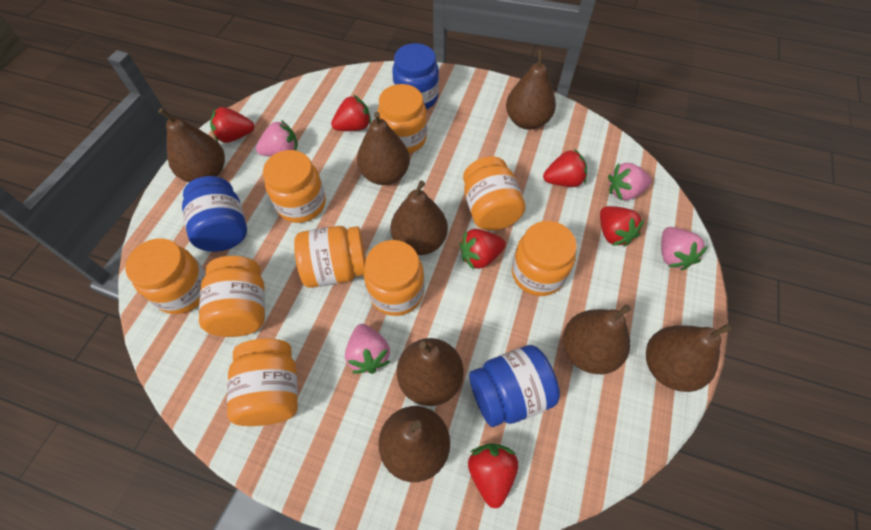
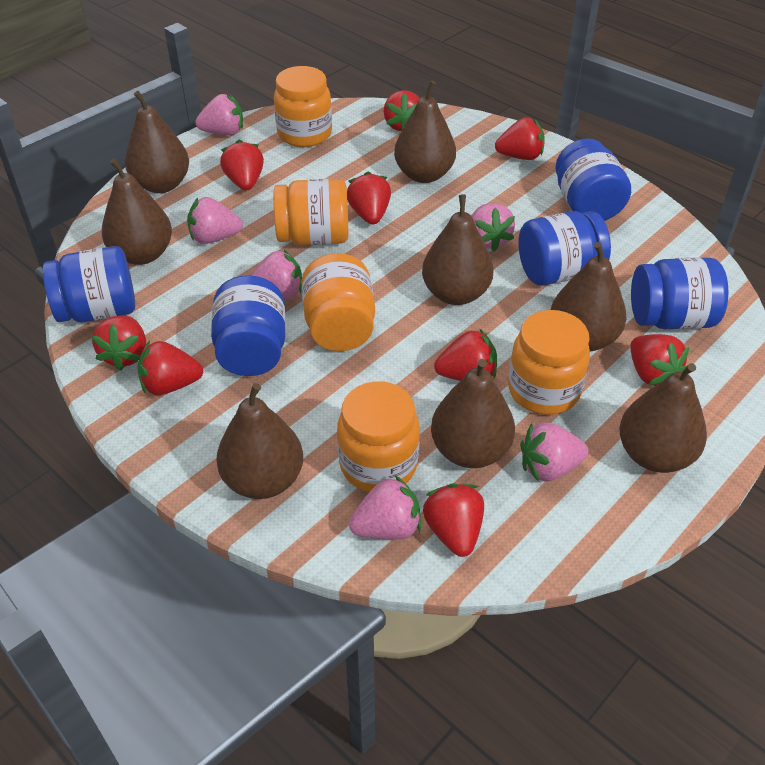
blue jar: 3 -> 5
orange jar: 9 -> 5
pink strawberry: 4 -> 6
red strawberry: 6 -> 9

